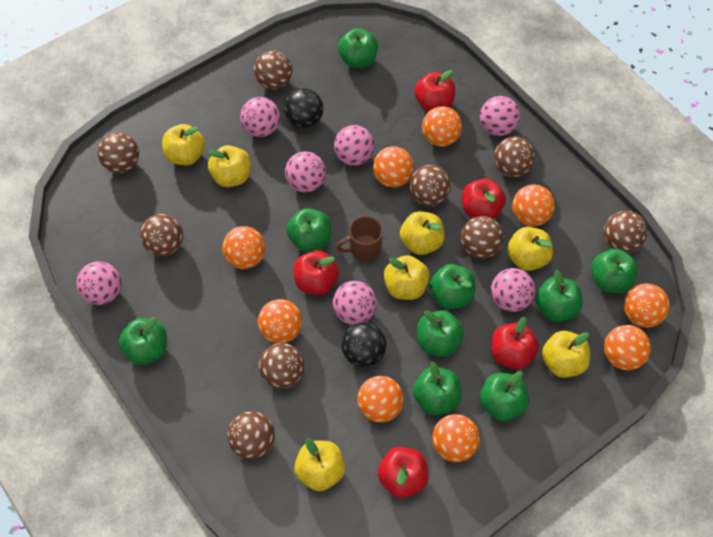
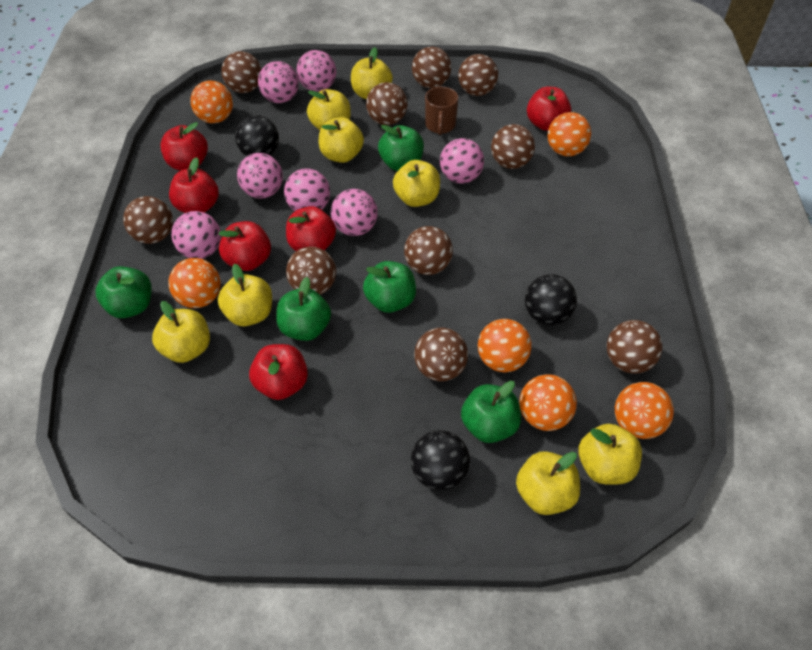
black ball: 2 -> 3
brown ball: 9 -> 10
green apple: 9 -> 5
orange ball: 9 -> 6
red apple: 5 -> 6
yellow apple: 7 -> 8

